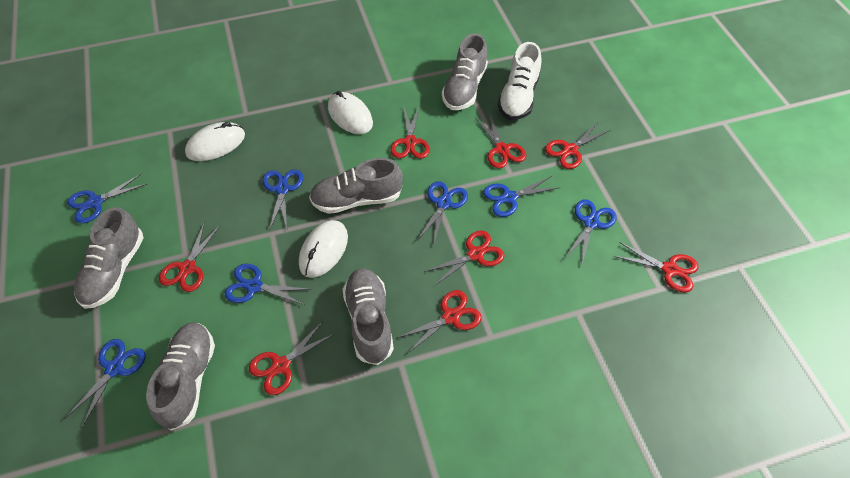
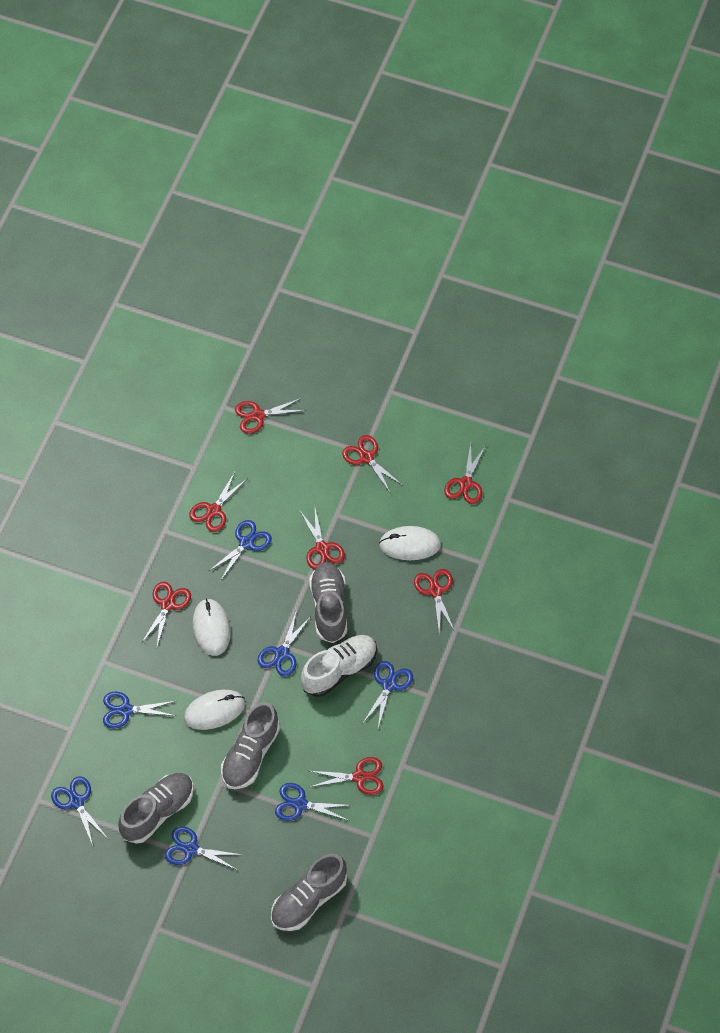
grey shoe: 5 -> 4

